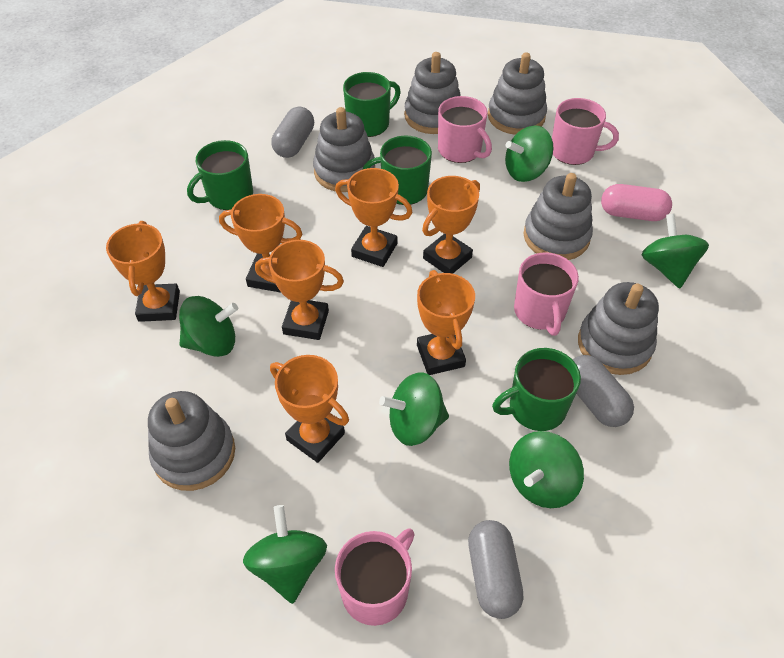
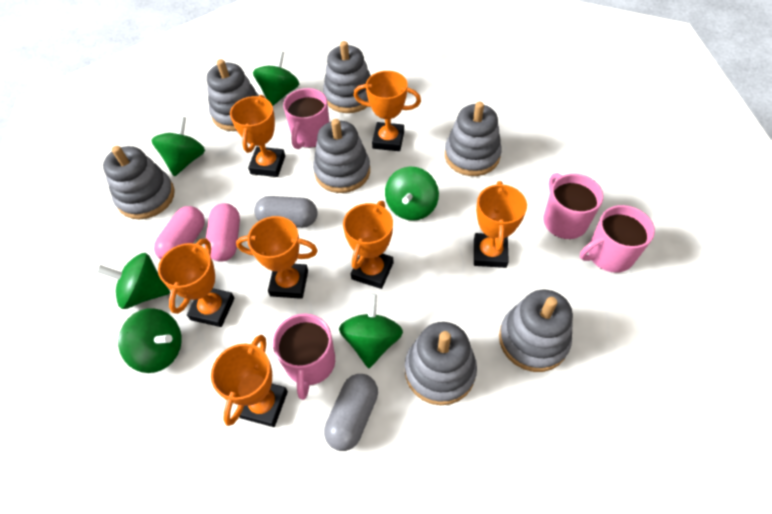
green mug: 4 -> 0
grey capsule: 3 -> 2
grey stacking toy: 6 -> 7
pink capsule: 1 -> 2

